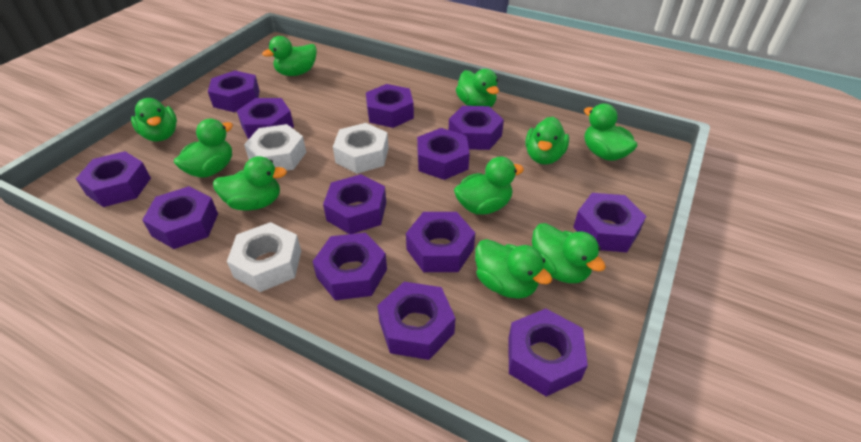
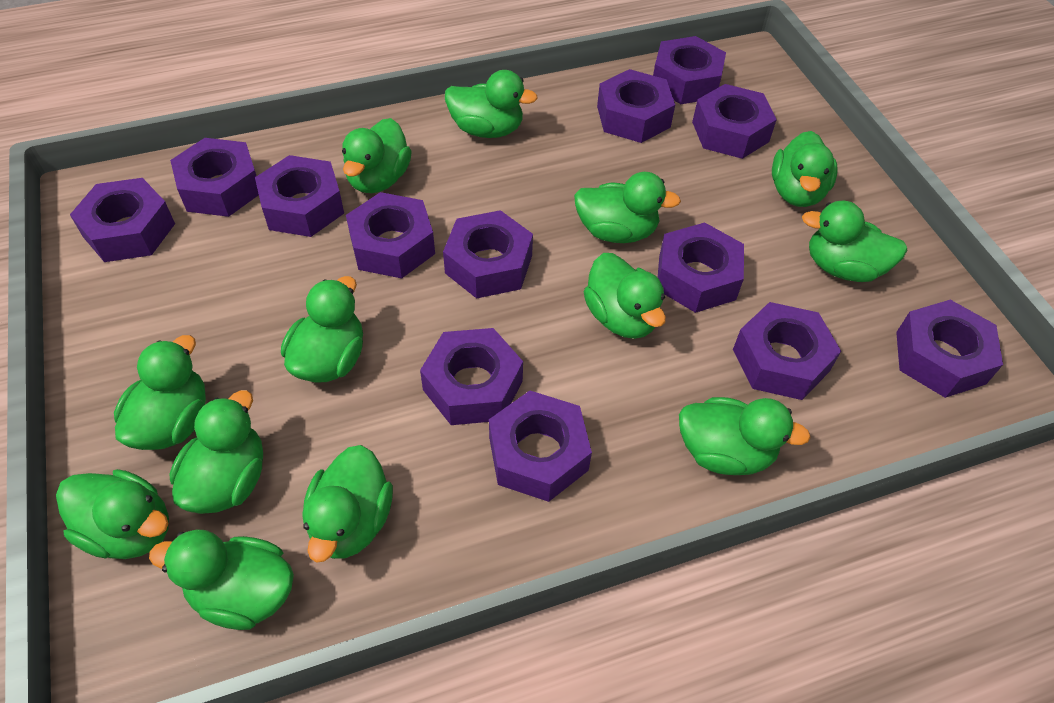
green duck: 10 -> 13
white nut: 3 -> 0

